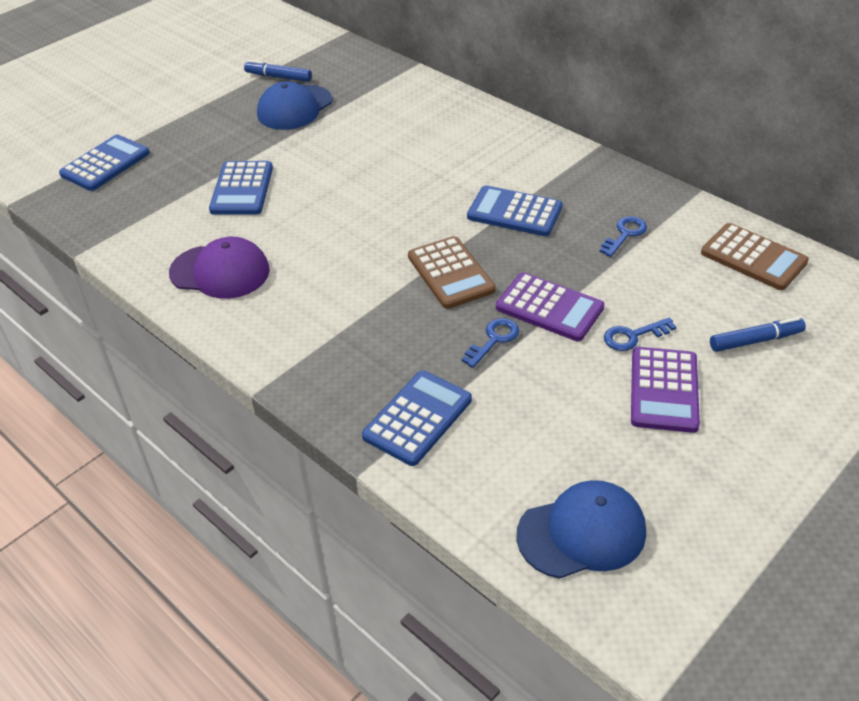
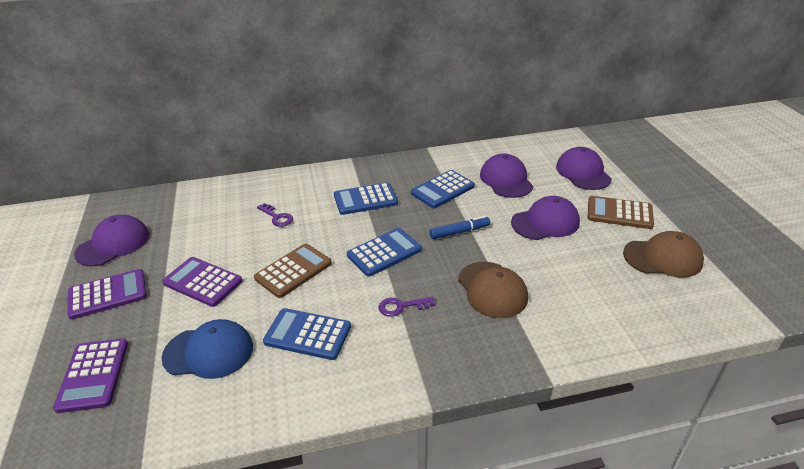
blue cap: 2 -> 1
blue key: 3 -> 0
blue marker: 2 -> 1
brown cap: 0 -> 2
purple calculator: 2 -> 3
purple cap: 1 -> 4
purple key: 0 -> 2

